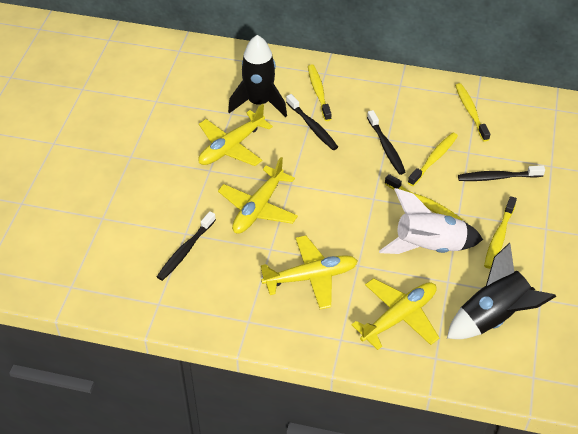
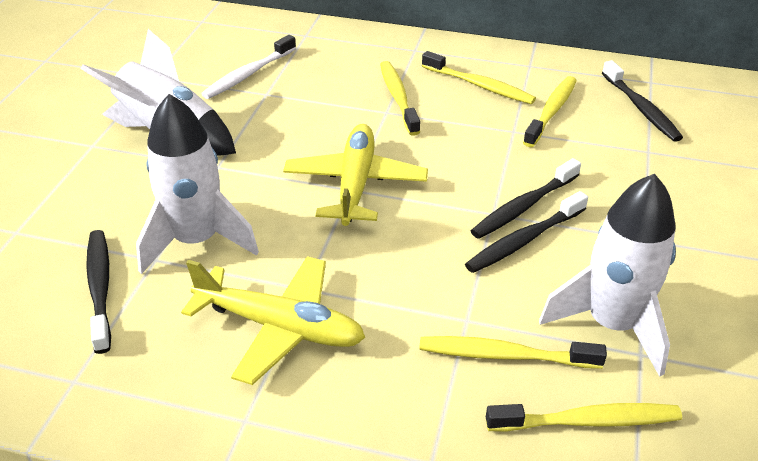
black rocket: 2 -> 0
white rocket: 1 -> 3
white toothbrush: 0 -> 1
yellow plane: 4 -> 2

